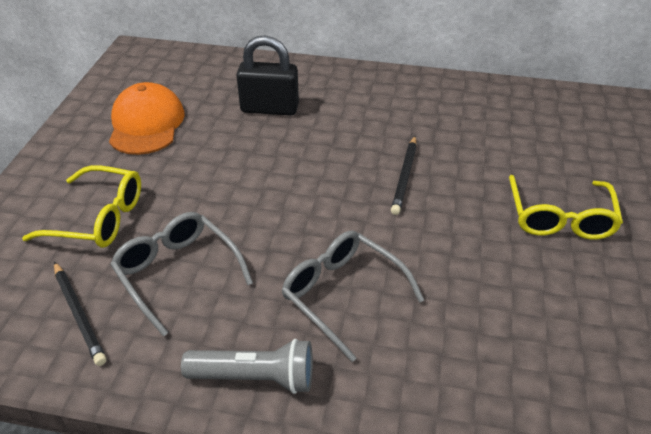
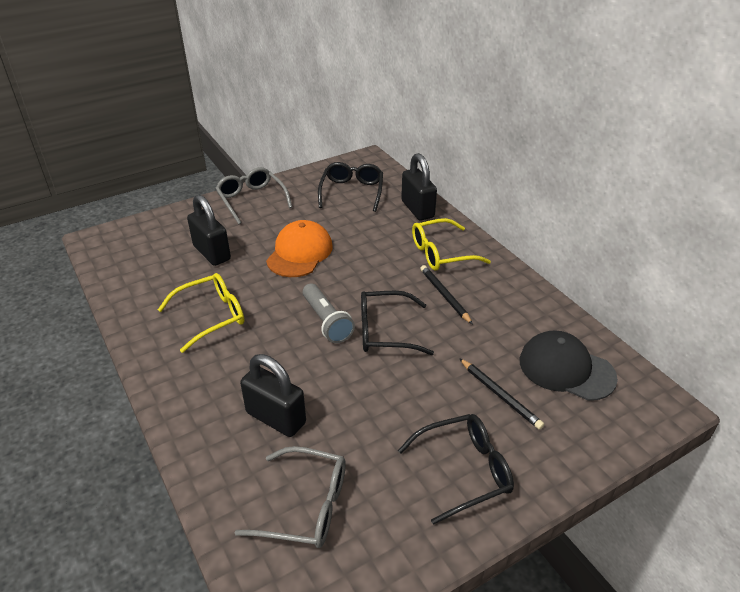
black cap: 0 -> 1
black glasses: 0 -> 3
black padlock: 1 -> 3

